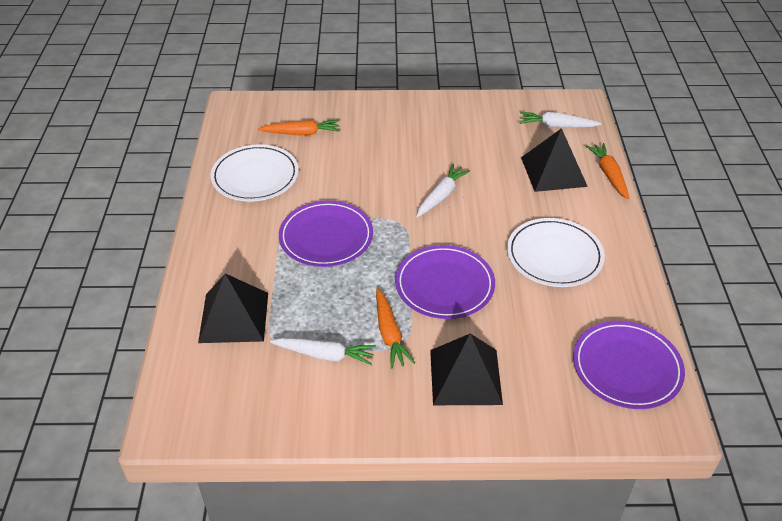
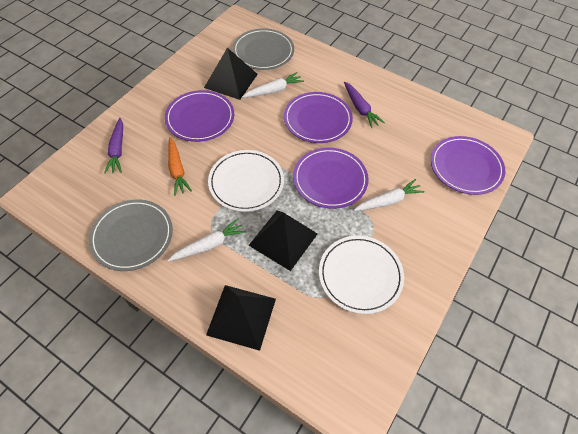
grey plate: 0 -> 2
orange carrot: 3 -> 1
purple carrot: 0 -> 2
purple plate: 3 -> 4

